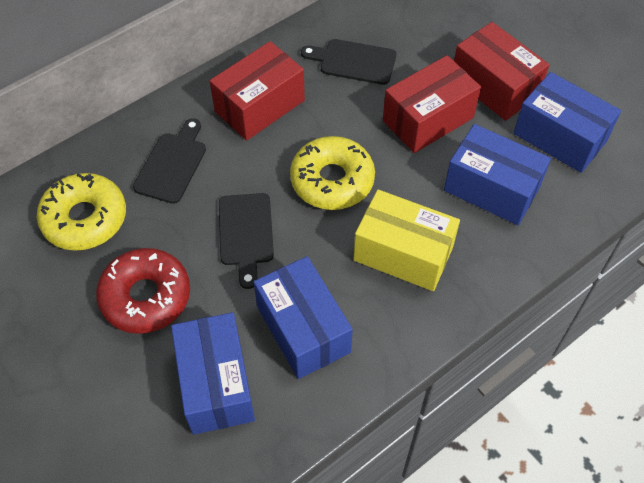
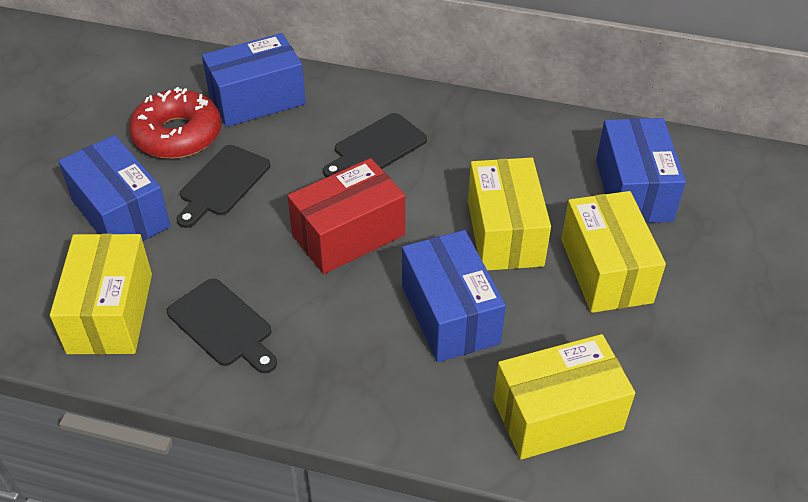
red box: 3 -> 1
yellow box: 1 -> 4
yellow donut: 2 -> 0

